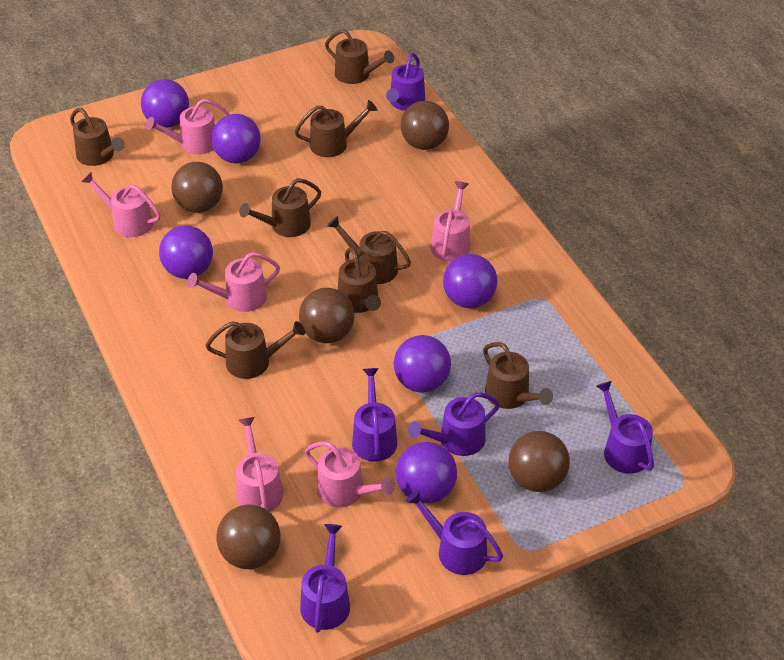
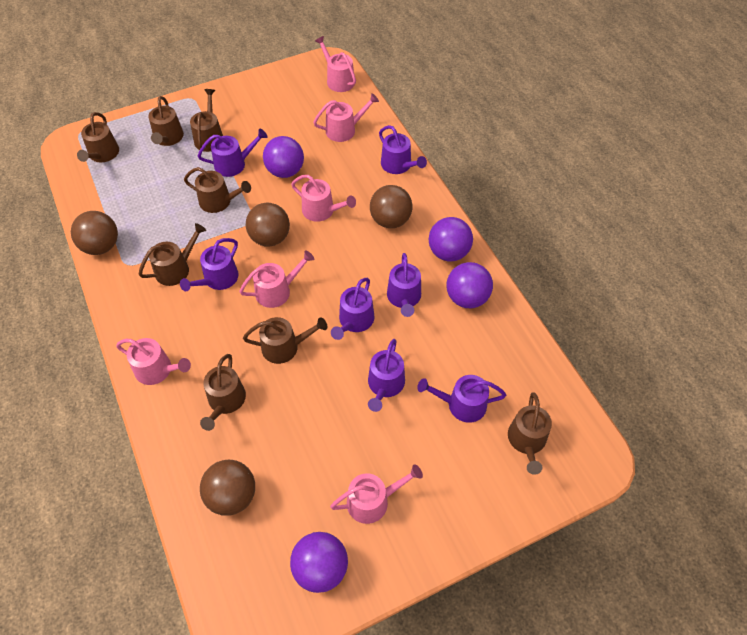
brown ball: 5 -> 4
purple ball: 6 -> 4
purple watering can: 6 -> 7

